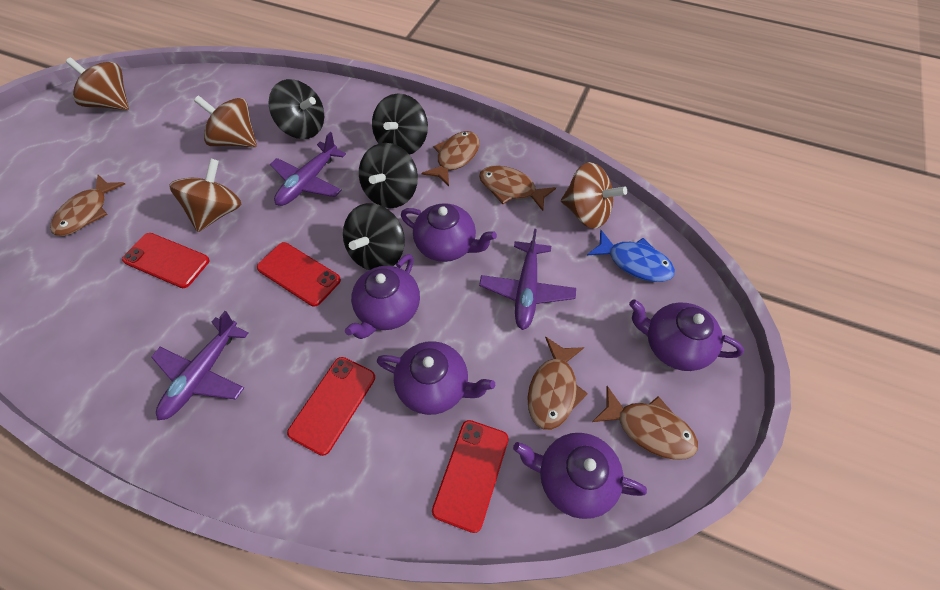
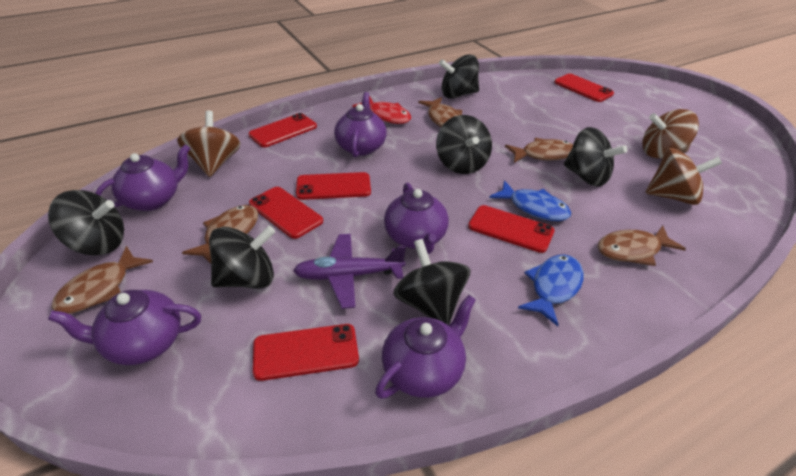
black spinning top: 4 -> 6
blue fish: 1 -> 2
brown spinning top: 4 -> 3
purple plane: 3 -> 1
red fish: 0 -> 1
red phone: 4 -> 6

